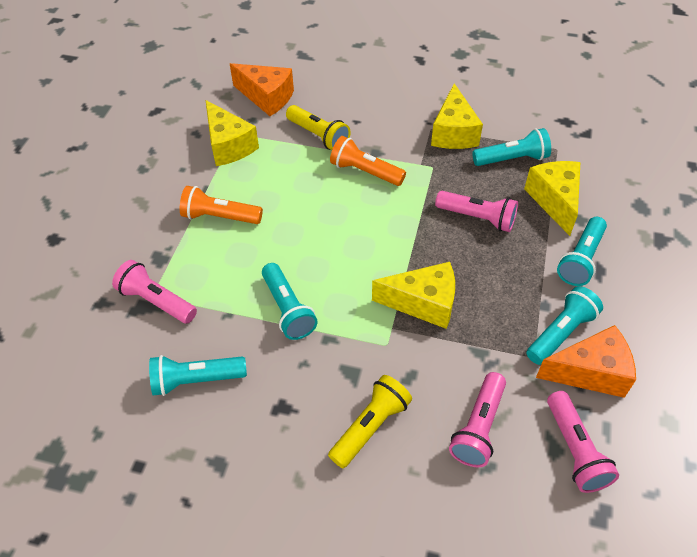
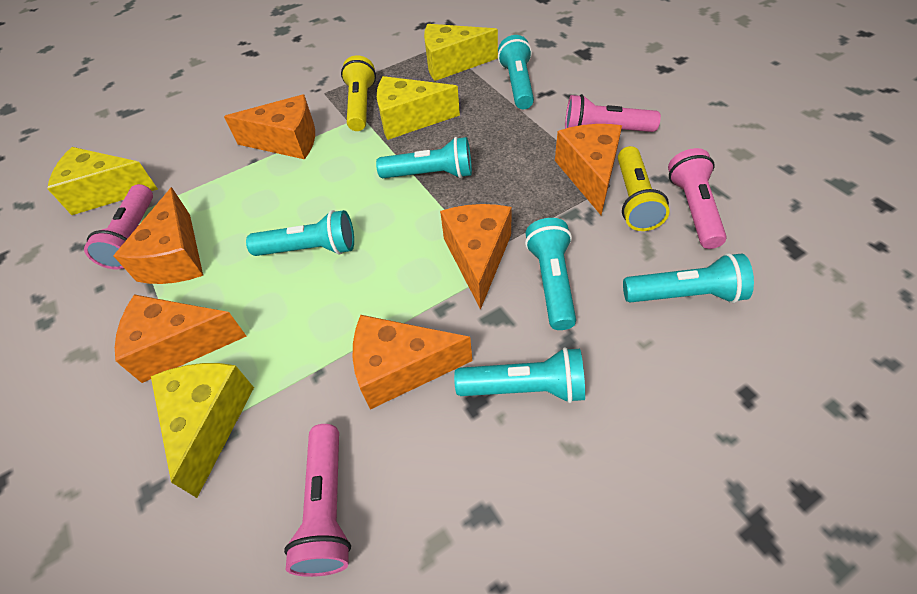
orange cheese: 2 -> 6
orange flashlight: 2 -> 0
turquoise flashlight: 5 -> 6

